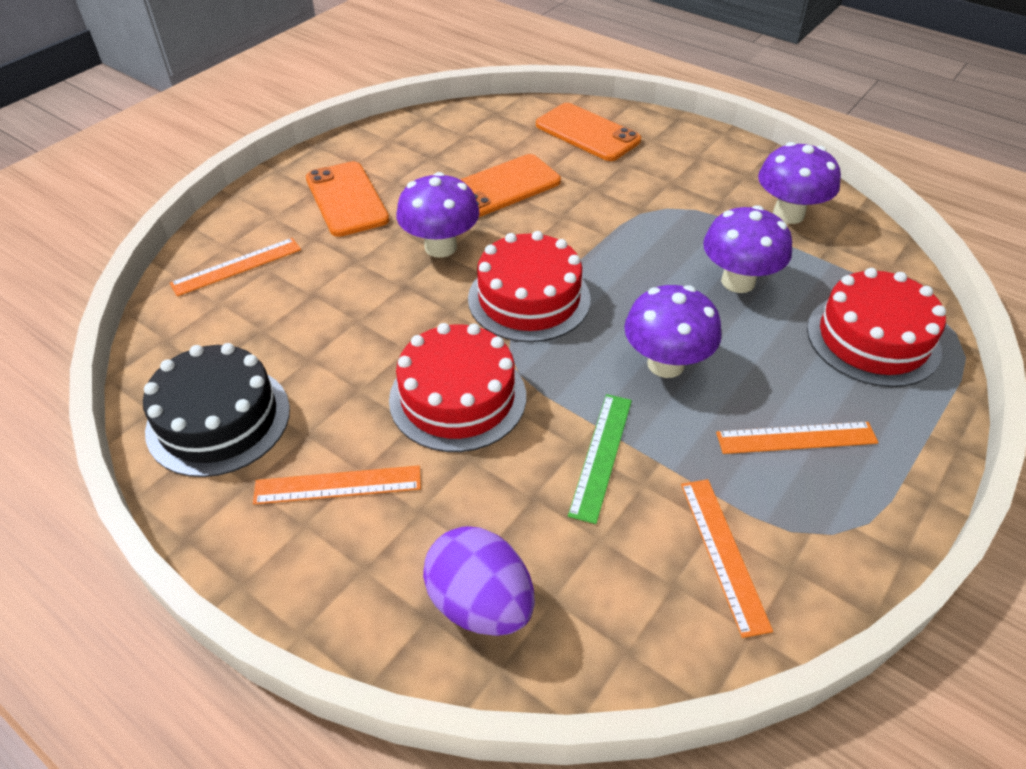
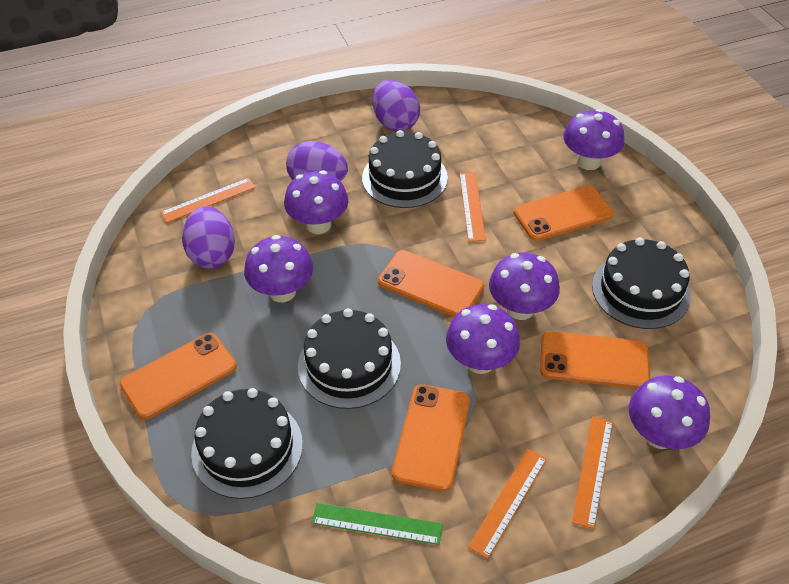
black cake: 1 -> 4
orange phone: 3 -> 5
purple egg: 1 -> 3
purple mushroom: 4 -> 6
red cake: 3 -> 0

